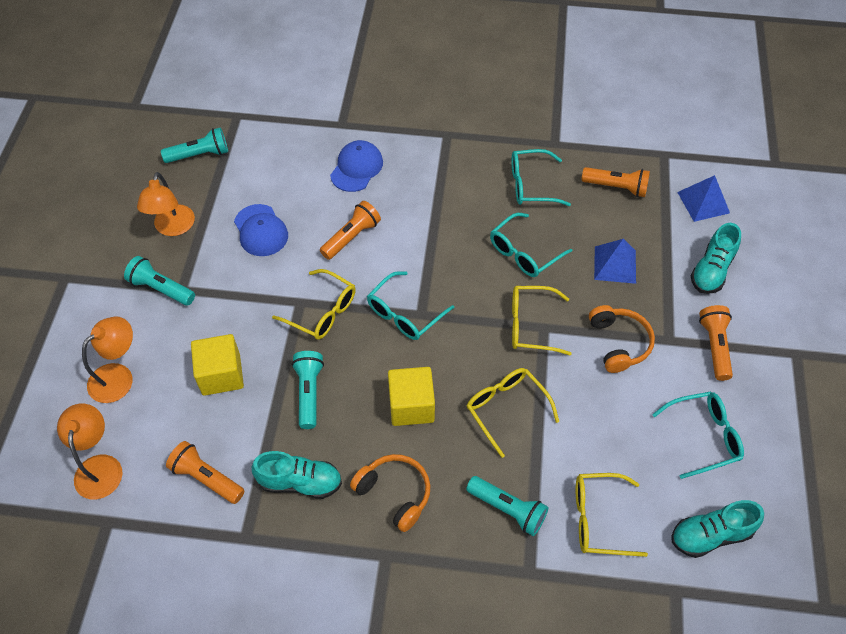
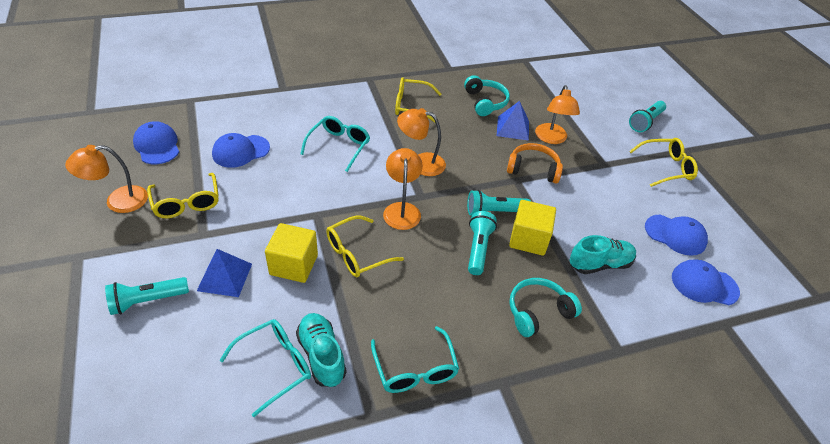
blue cap: 2 -> 4
orange flashlight: 4 -> 0
orange headphones: 2 -> 1
orange lamp: 3 -> 4
turquoise glasses: 4 -> 3
turquoise headphones: 0 -> 2
turquoise shoe: 3 -> 2

